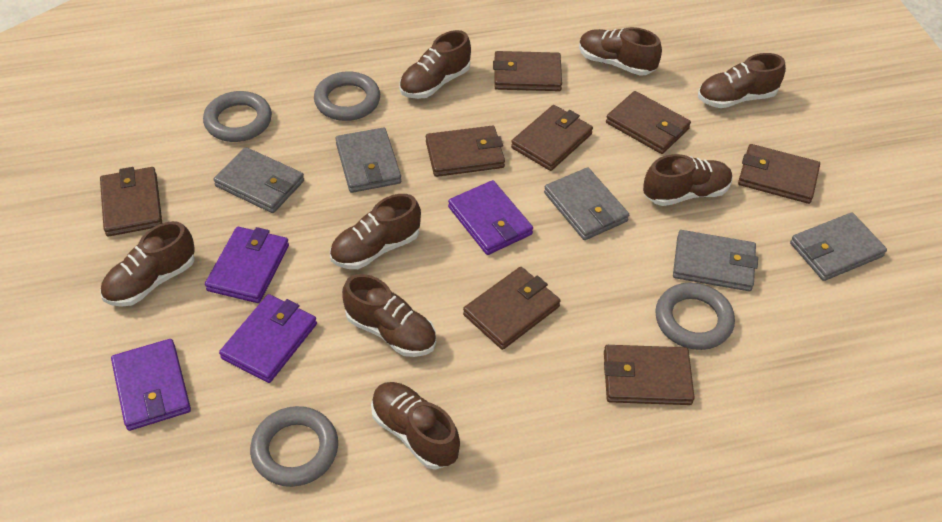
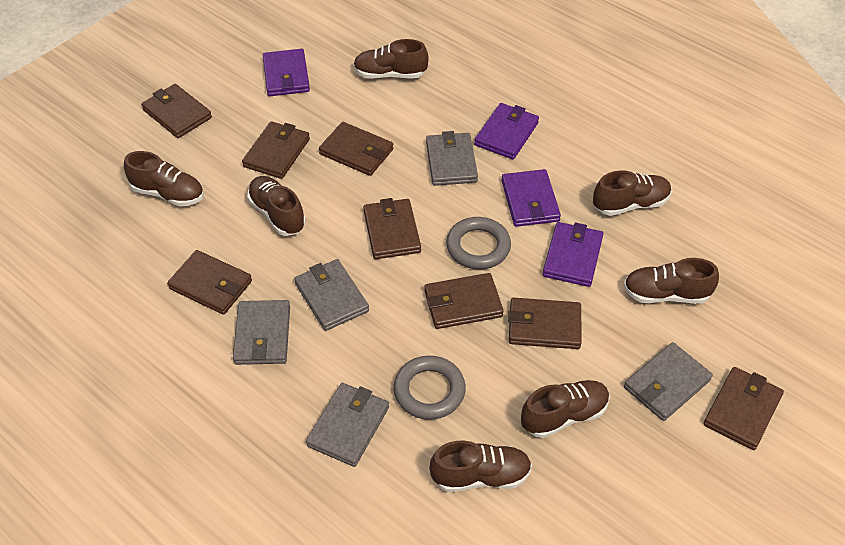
brown shoe: 8 -> 7
grey ring: 4 -> 2

